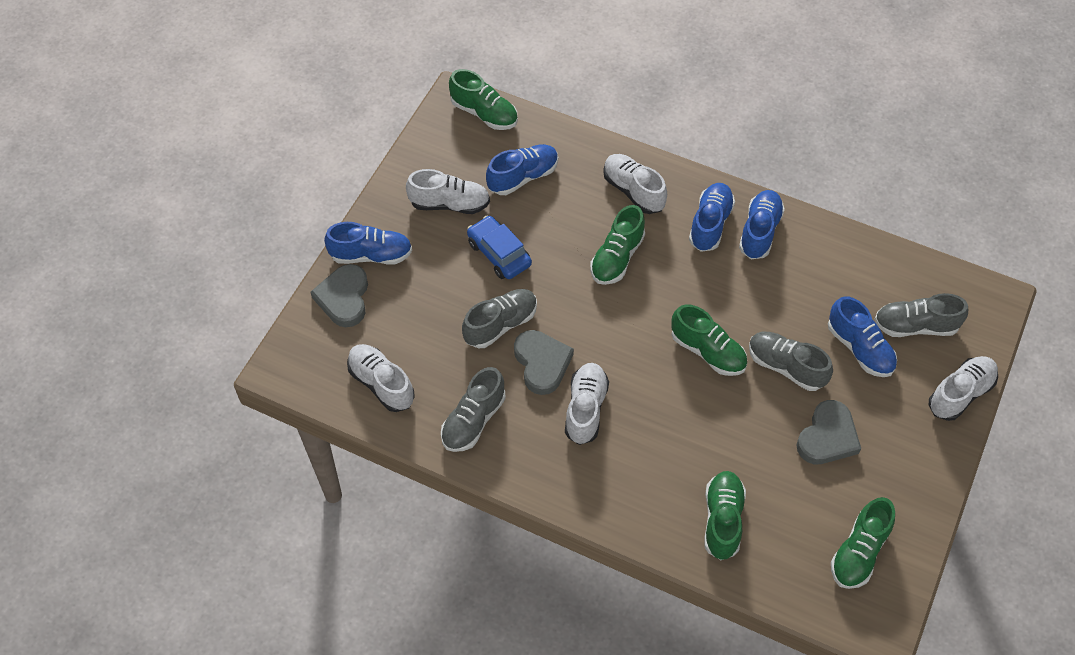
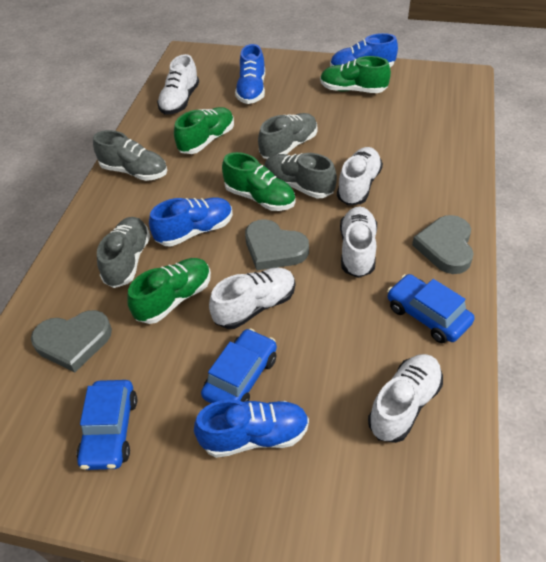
blue car: 1 -> 3
blue shoe: 5 -> 4
green shoe: 5 -> 4

